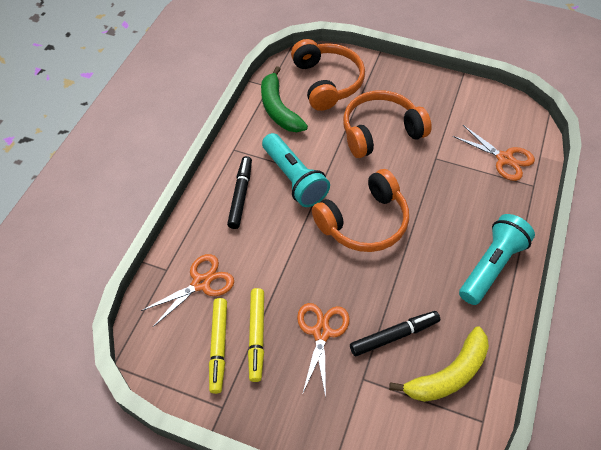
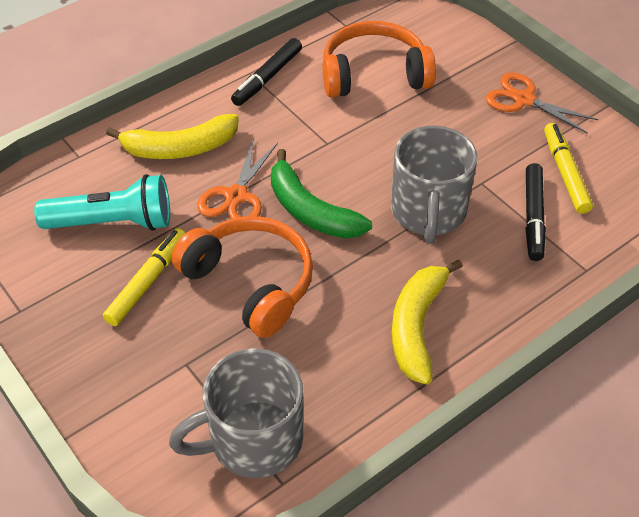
grey mug: 0 -> 2
orange headphones: 3 -> 2
orange scissors: 3 -> 2
turquoise flashlight: 2 -> 1
yellow banana: 1 -> 2

